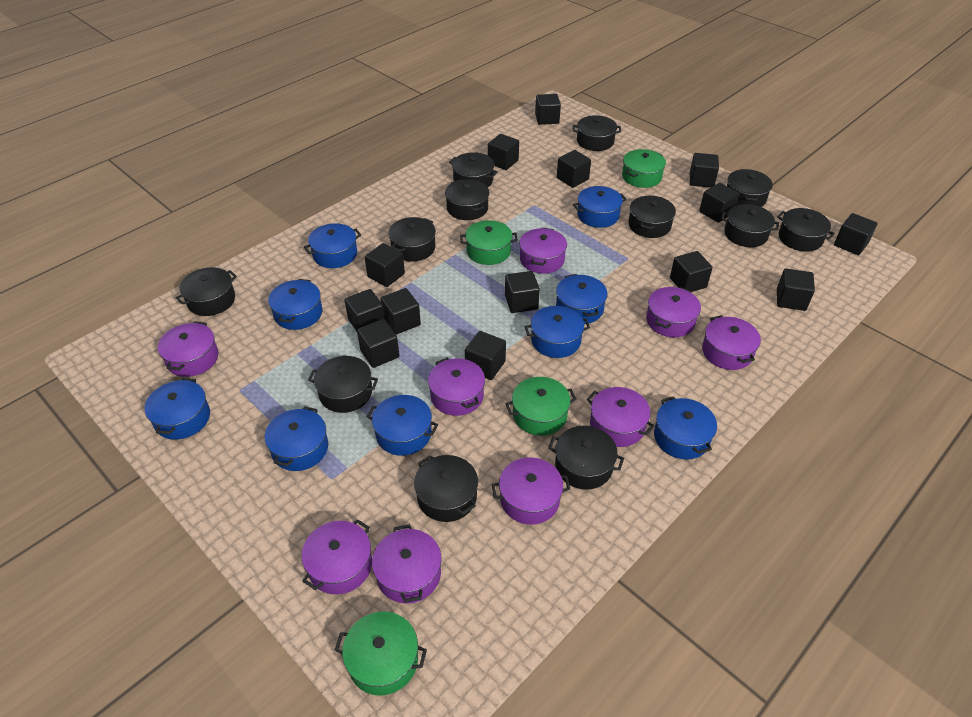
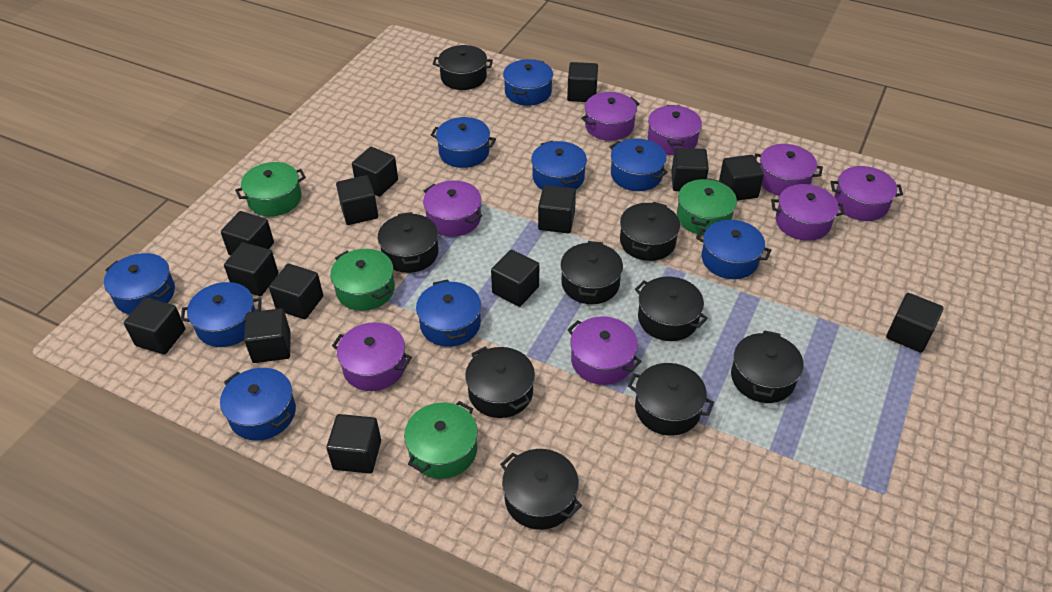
black pot: 12 -> 9
purple pot: 9 -> 8

